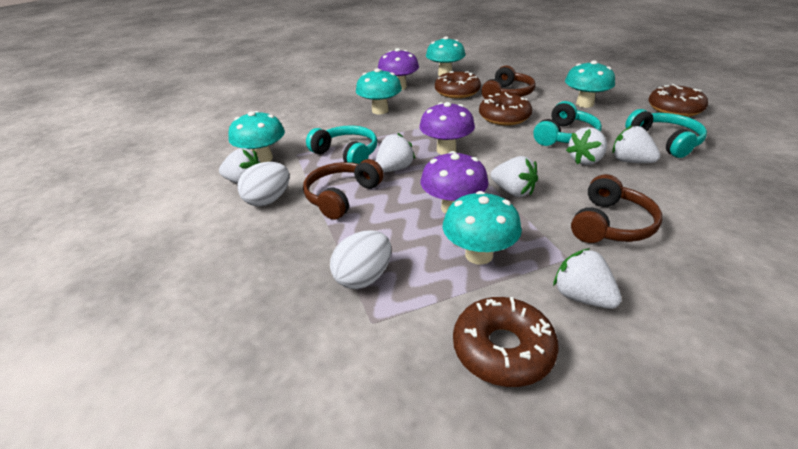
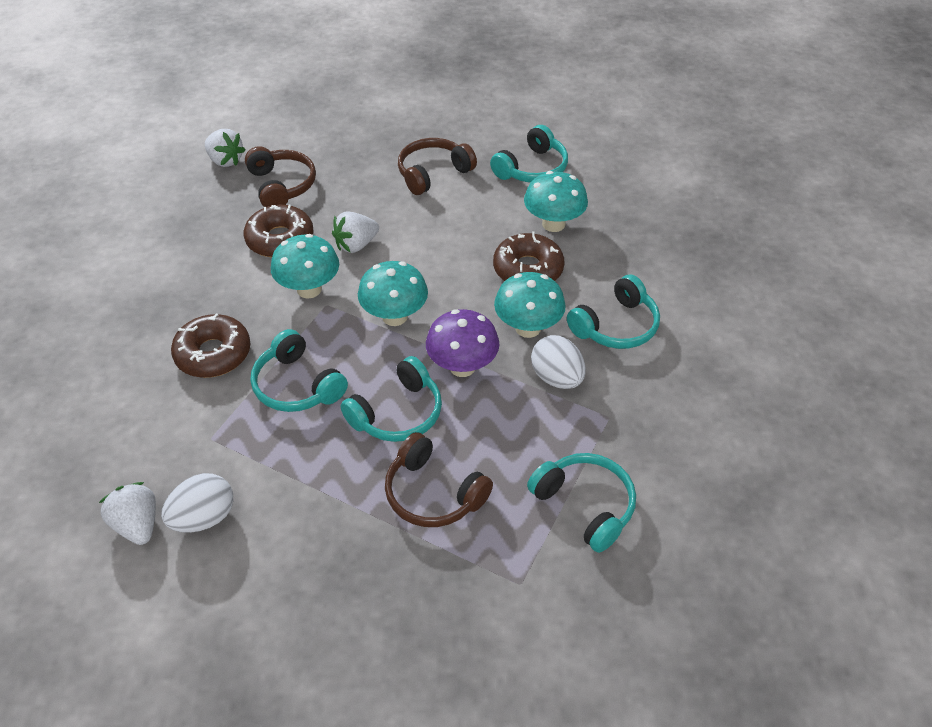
brown donut: 4 -> 3
purple mushroom: 3 -> 1
turquoise headphones: 3 -> 5
turquoise mushroom: 5 -> 4
white strawberry: 6 -> 3

